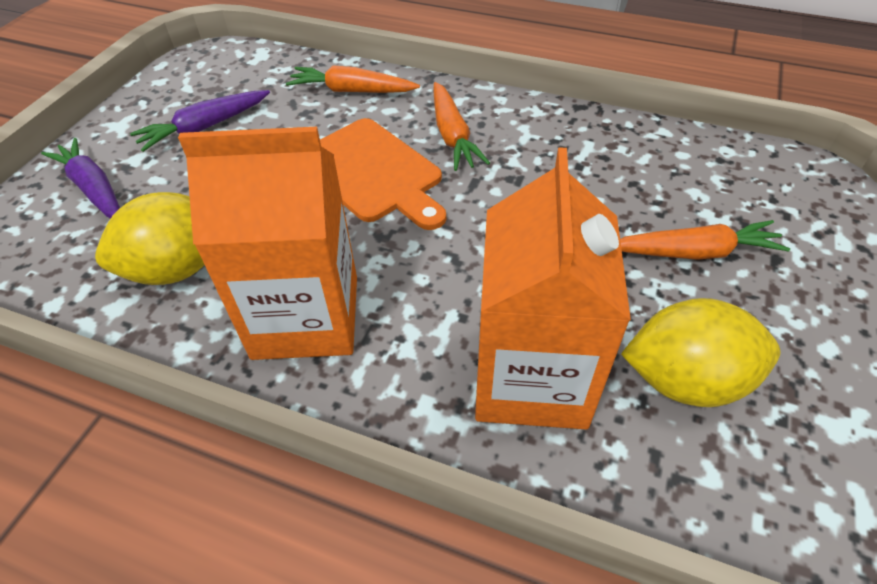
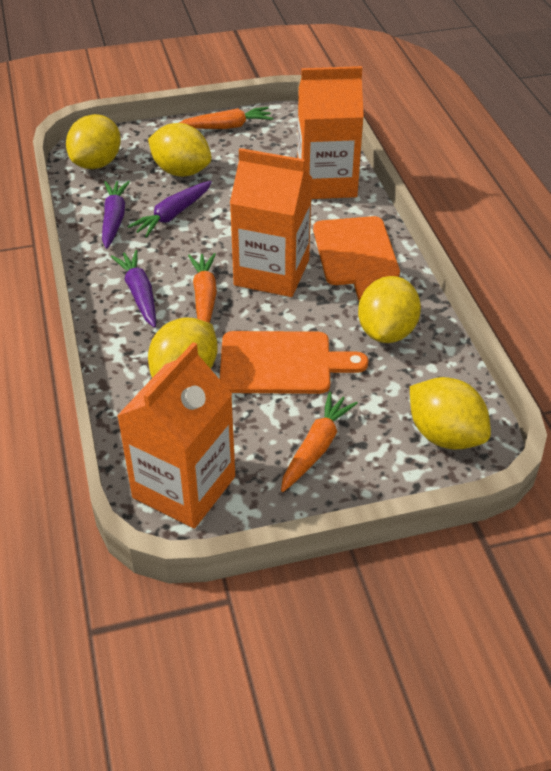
orange carton: 2 -> 3
orange cutting board: 1 -> 2
purple carrot: 2 -> 3
yellow lemon: 2 -> 5

